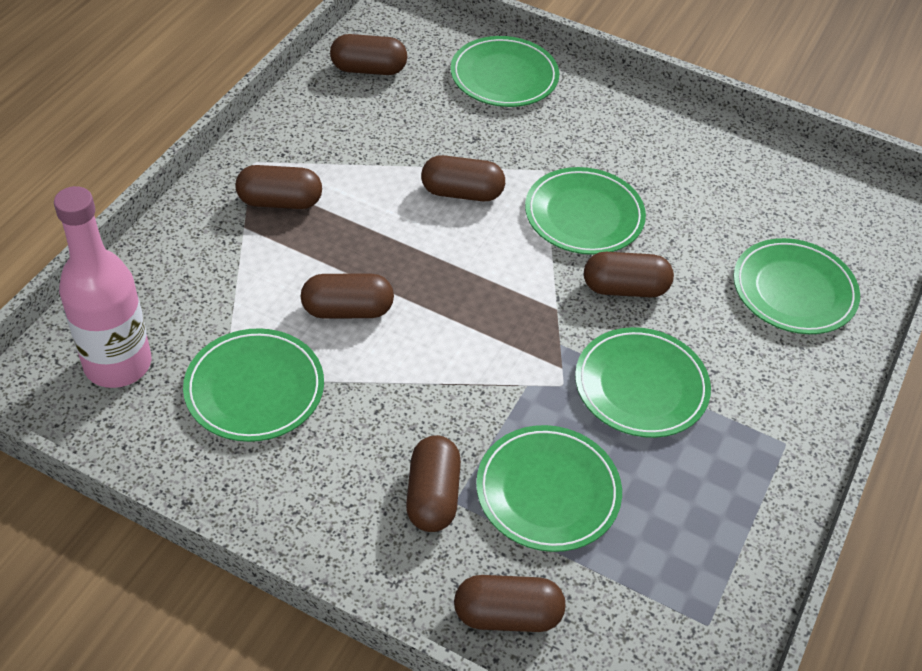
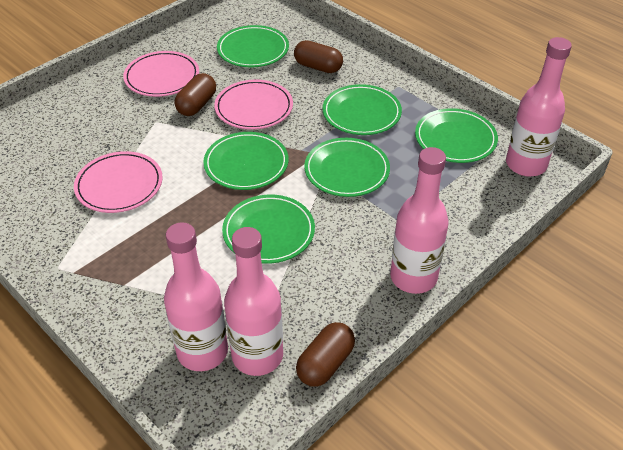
brown capsule: 7 -> 3
pink bottle: 1 -> 4
pink plate: 0 -> 3

